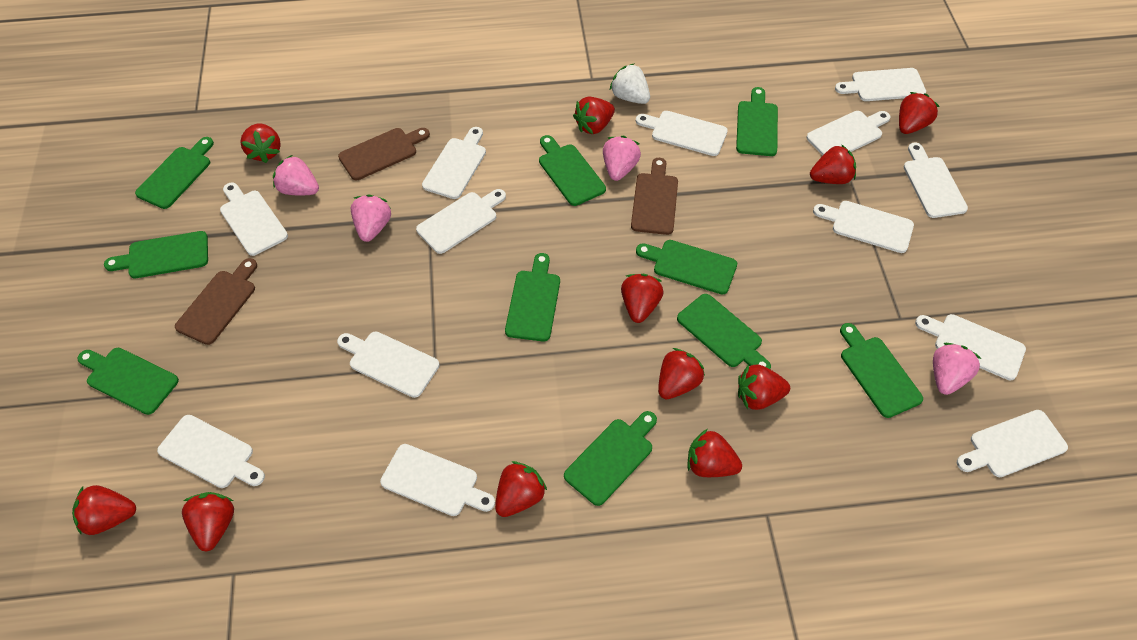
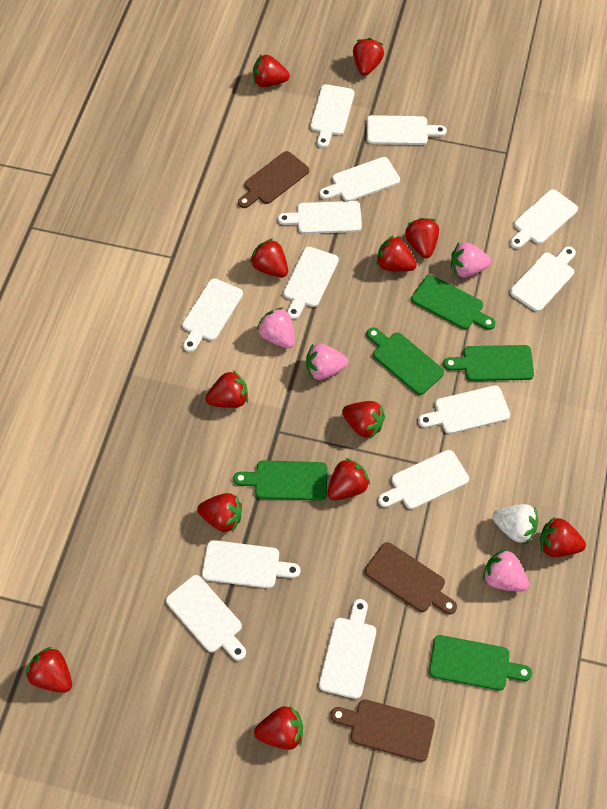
green cutting board: 10 -> 5
red strawberry: 11 -> 12

